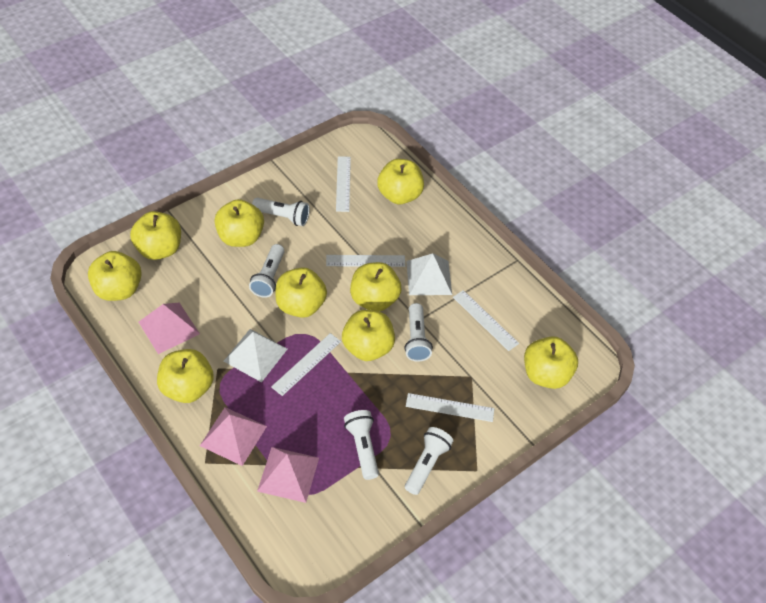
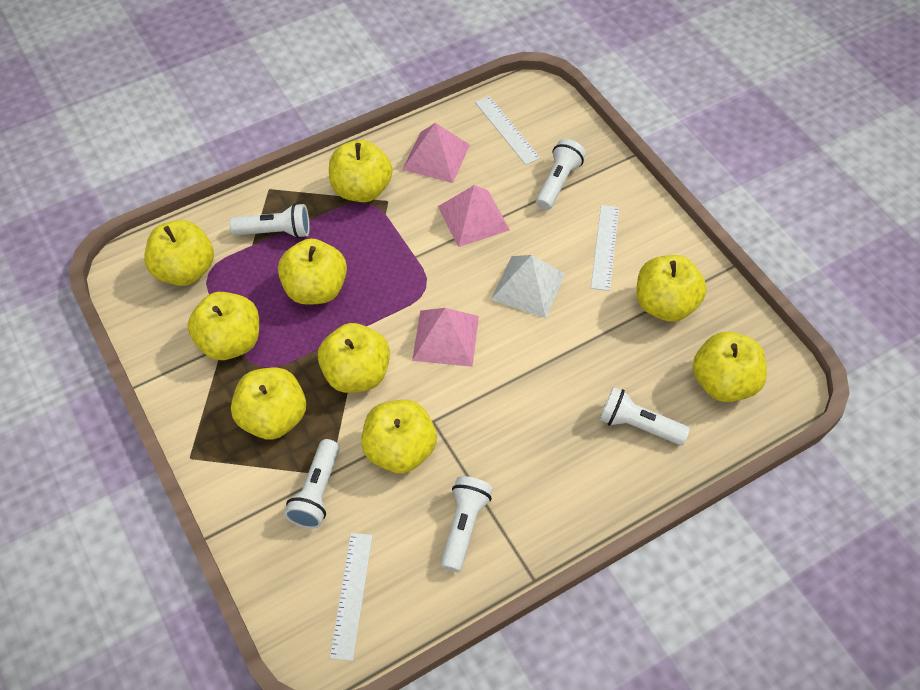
white pyramid: 2 -> 1
white ruler: 5 -> 3

